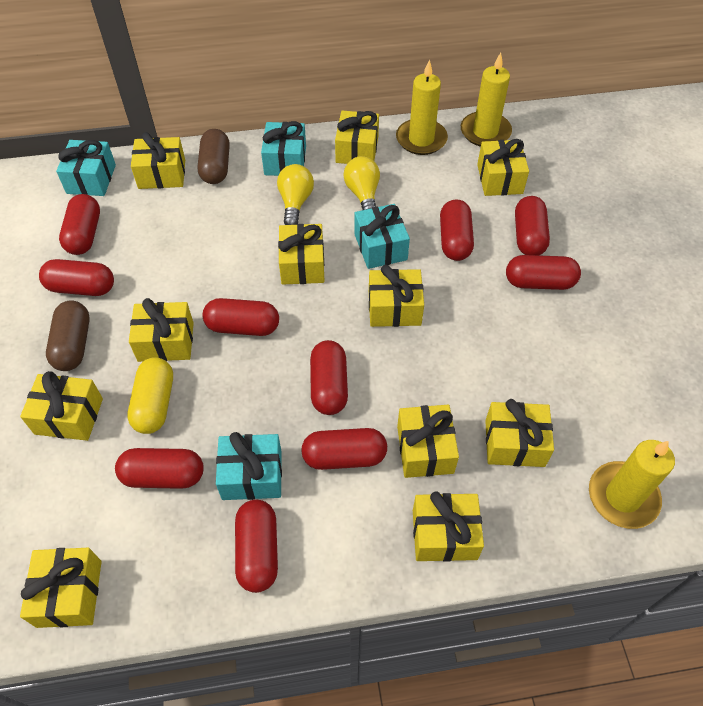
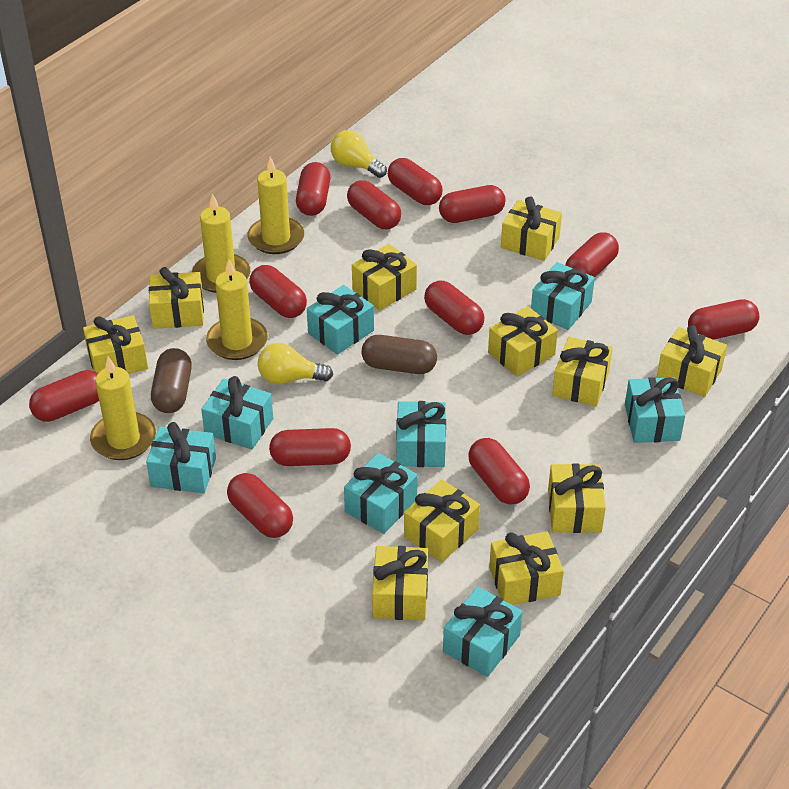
red capsule: 10 -> 12
turquoise gift: 4 -> 8
yellow candle: 3 -> 4
yellow capsule: 1 -> 0

